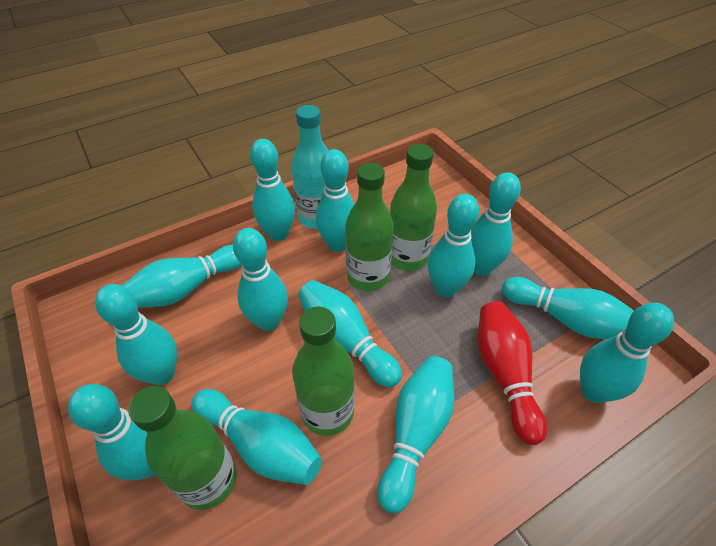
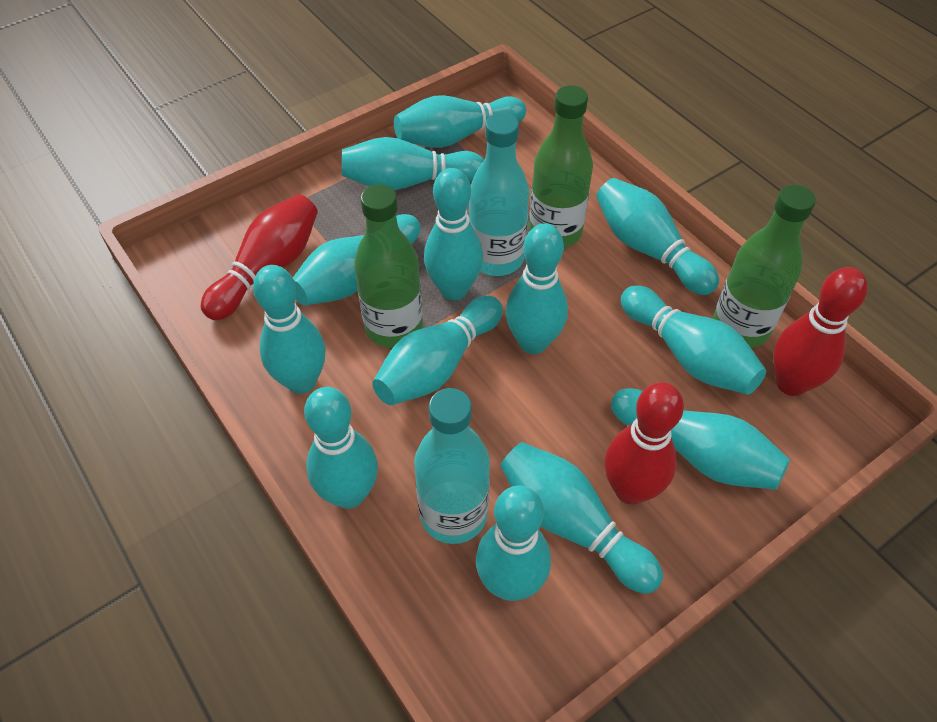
green bottle: 4 -> 3
red bowling pin: 1 -> 3
turquoise bottle: 1 -> 2

